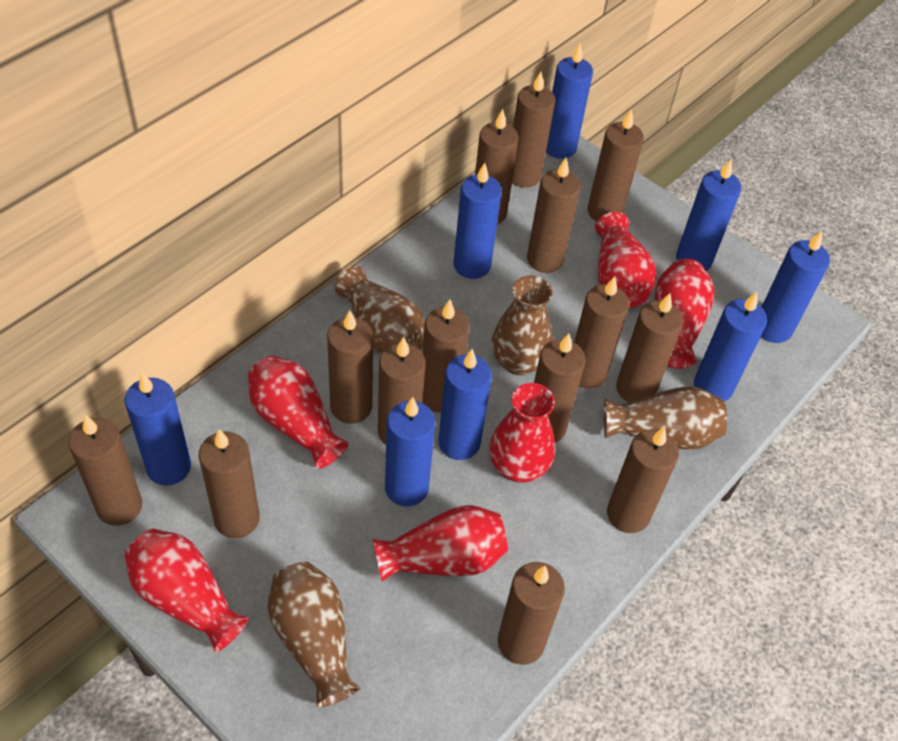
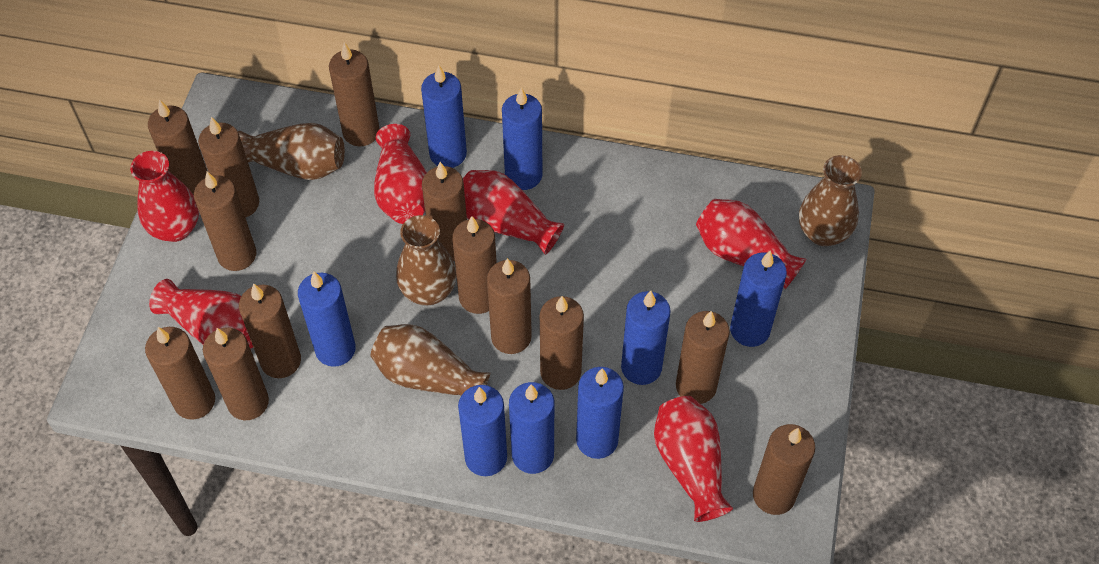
brown candle: 14 -> 13

